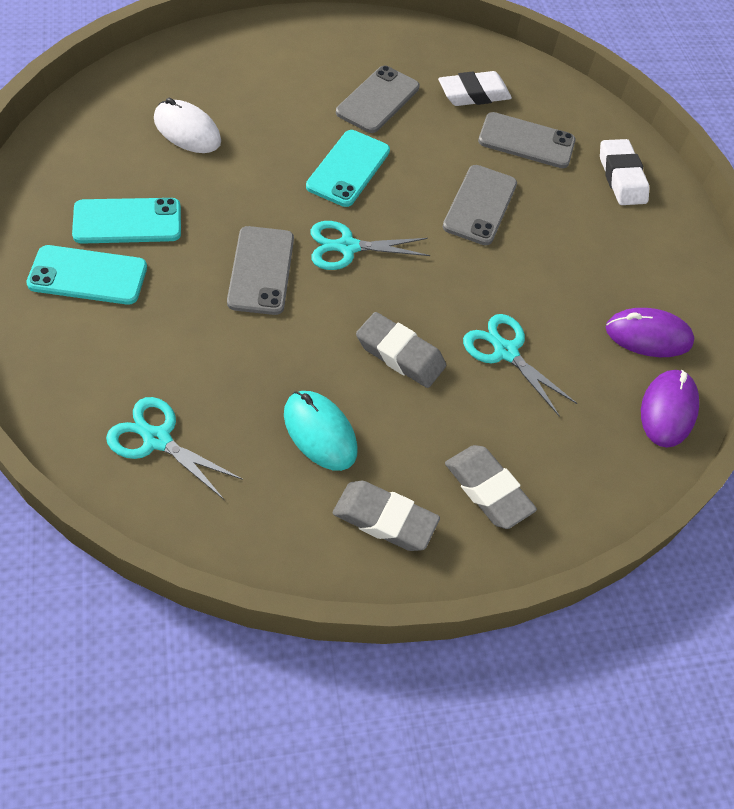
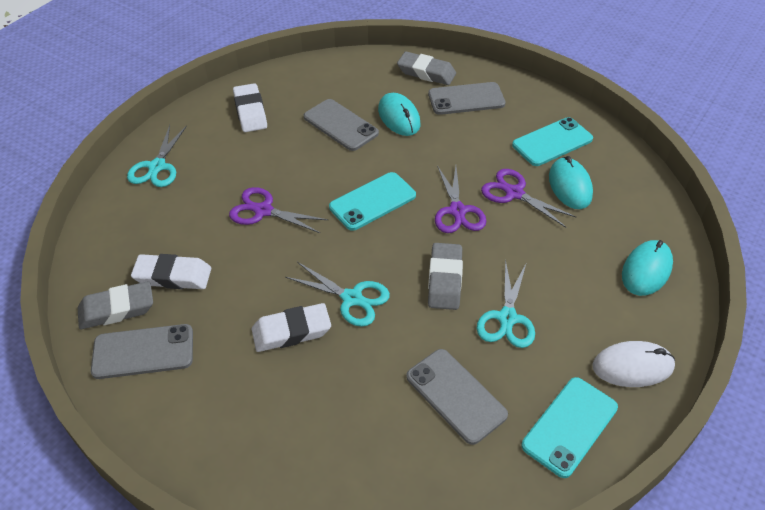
purple mouse: 2 -> 0
purple scissors: 0 -> 3
turquoise mouse: 1 -> 3
white eraser: 2 -> 3

